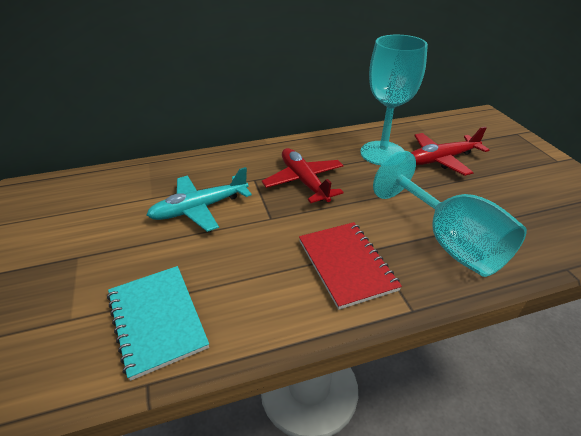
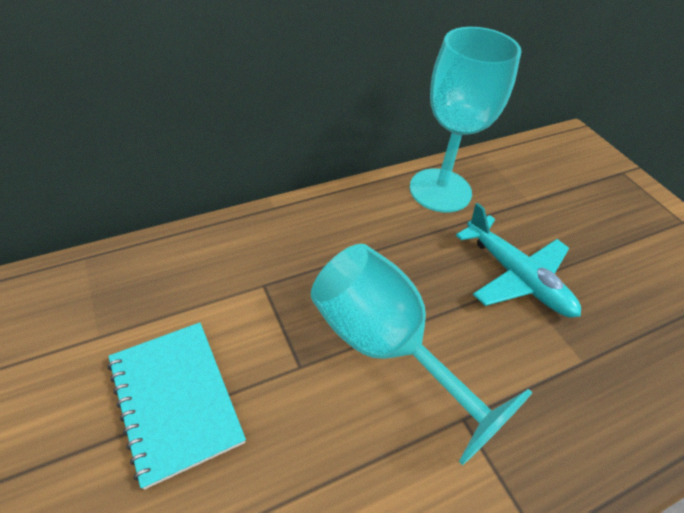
red notebook: 1 -> 0
red plane: 2 -> 0

